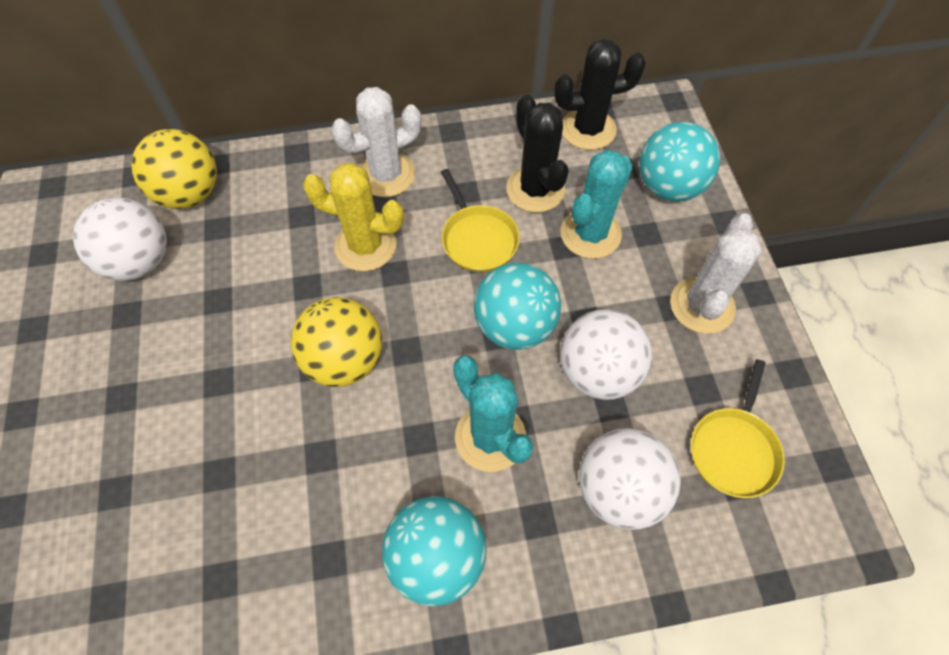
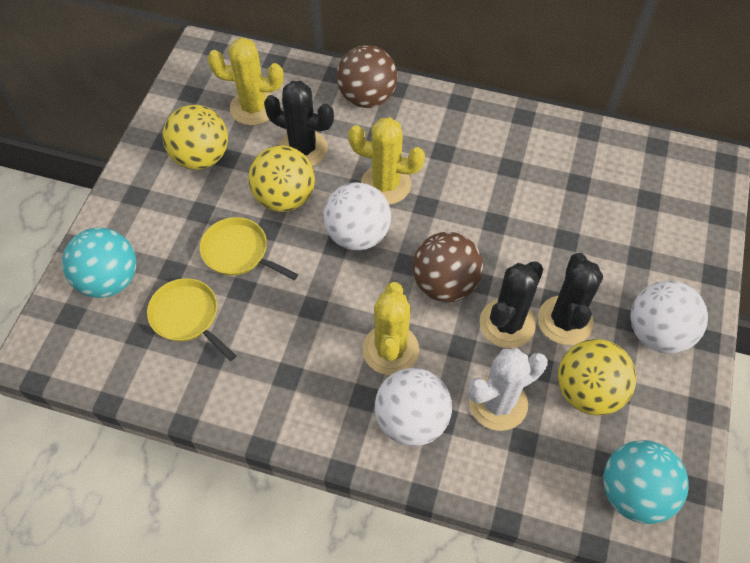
black cactus: 2 -> 3
brown ball: 0 -> 2
turquoise ball: 3 -> 2
turquoise cactus: 2 -> 0
white cactus: 2 -> 1
yellow ball: 2 -> 3
yellow cactus: 1 -> 3

